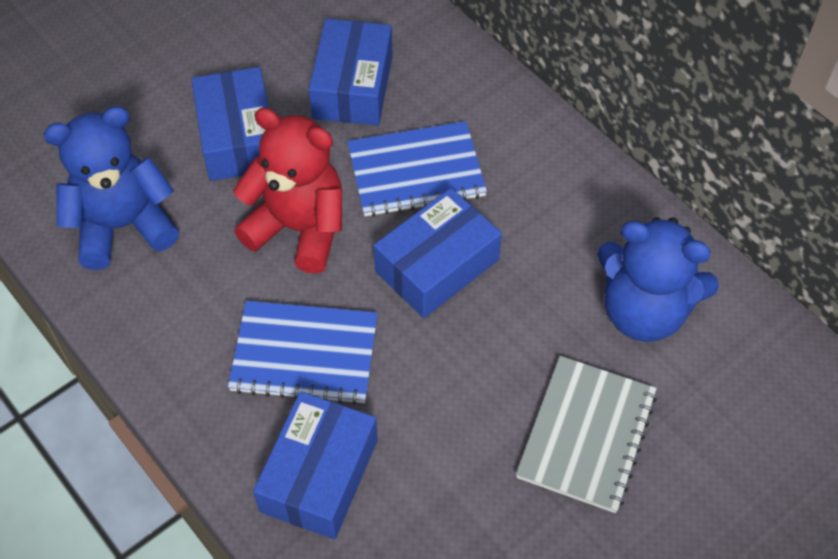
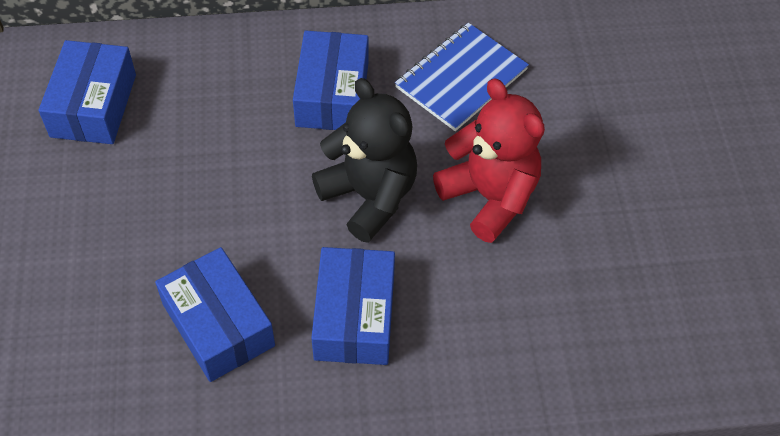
black teddy bear: 0 -> 1
blue notebook: 2 -> 1
blue teddy bear: 2 -> 0
grey notebook: 1 -> 0

